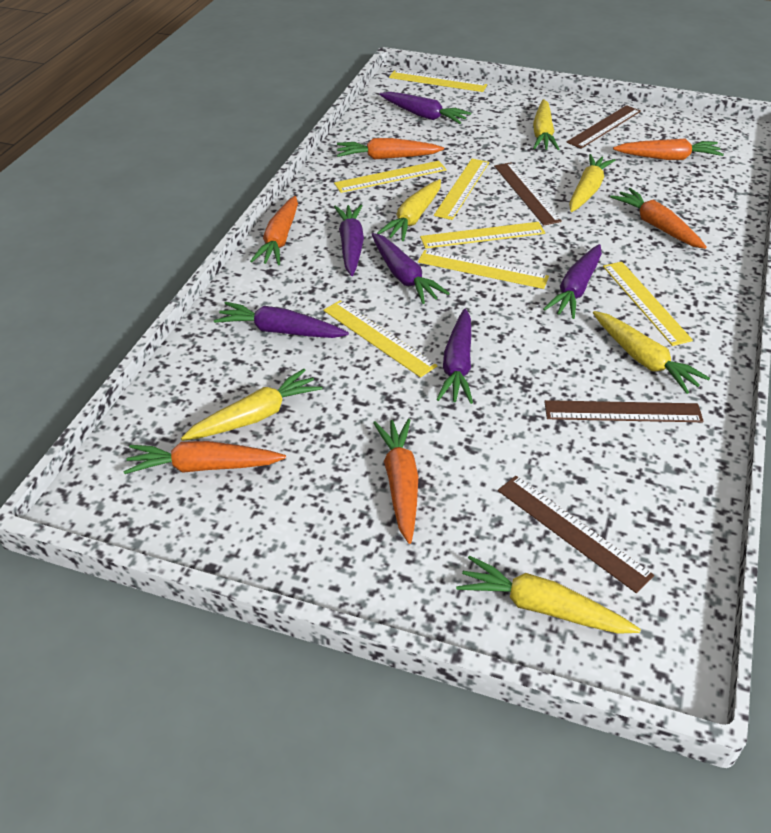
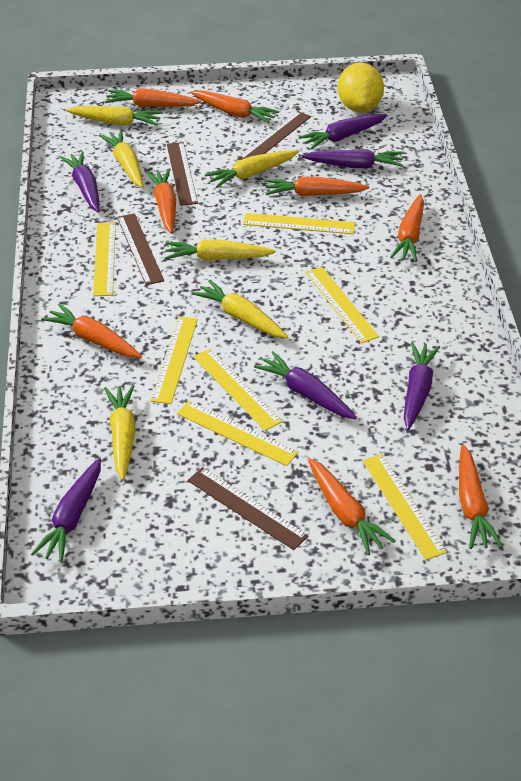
orange carrot: 6 -> 8
yellow lemon: 0 -> 1

